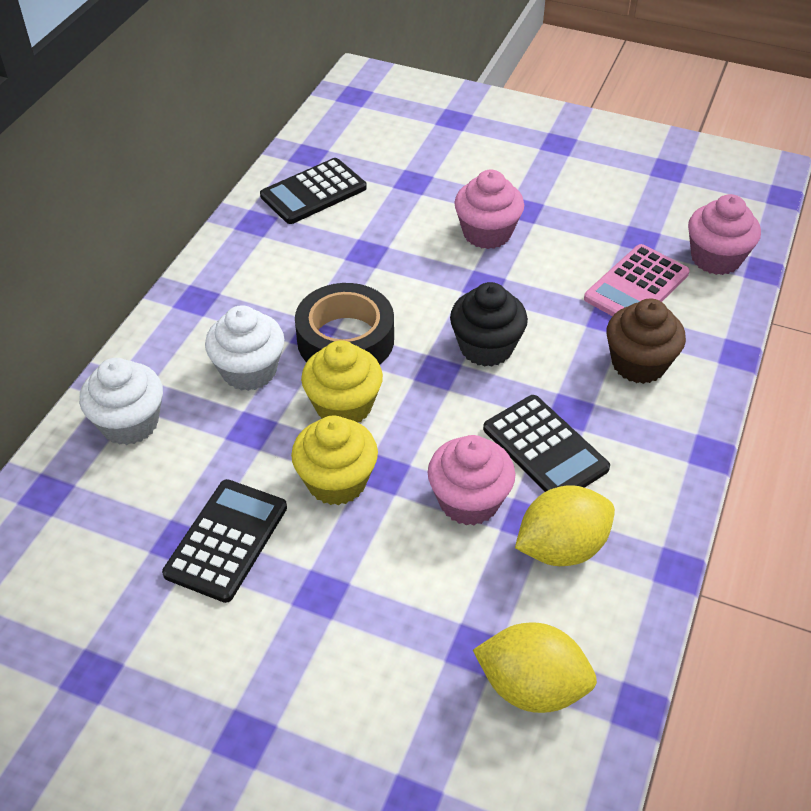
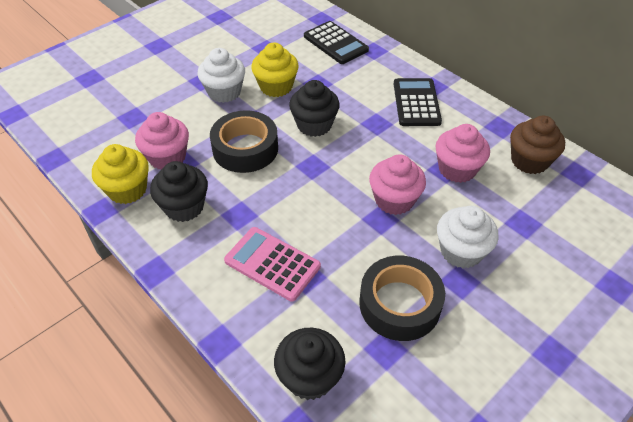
black calculator: 3 -> 2
black cupcake: 1 -> 3
black tape: 1 -> 2
yellow lemon: 2 -> 0

